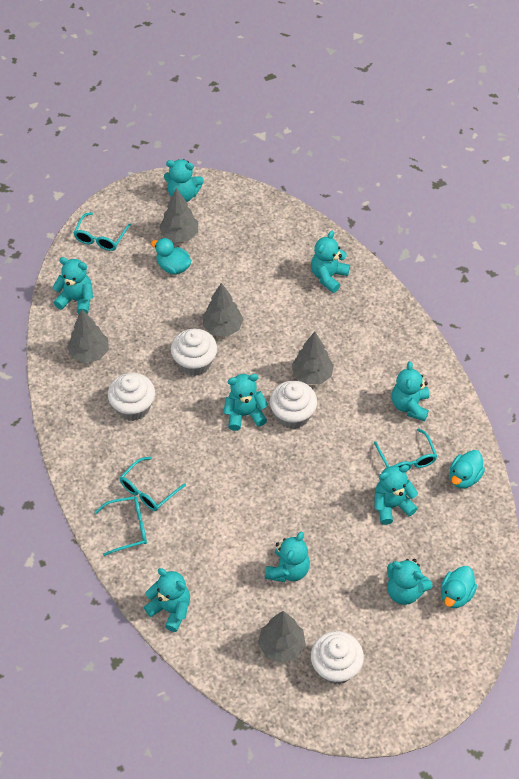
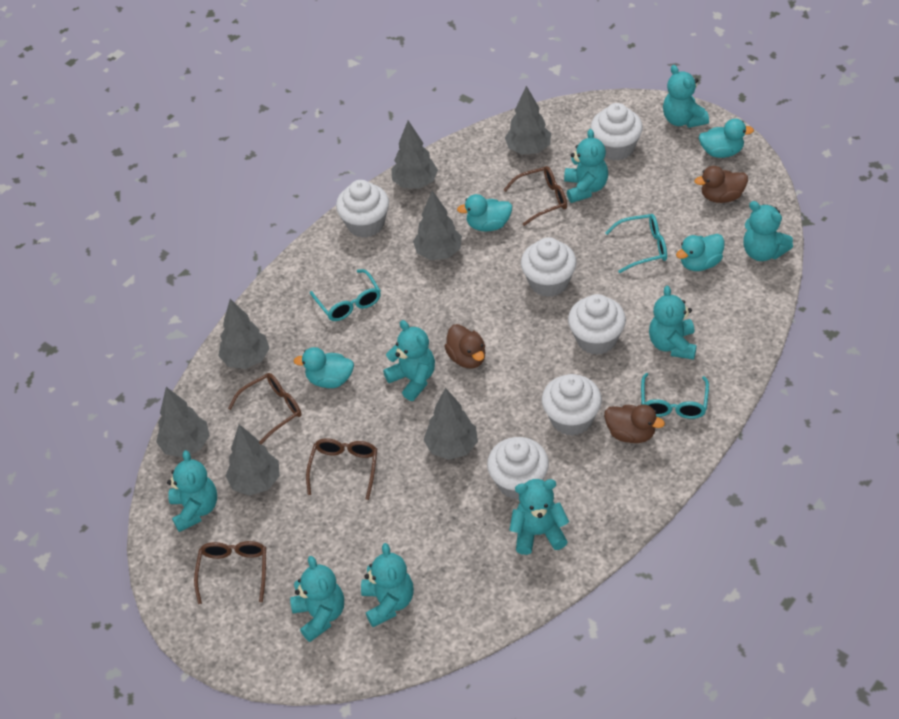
brown duck: 0 -> 3
brown glasses: 0 -> 4
grey tree: 5 -> 7
turquoise duck: 3 -> 4
turquoise glasses: 4 -> 3
white cupcake: 4 -> 6

